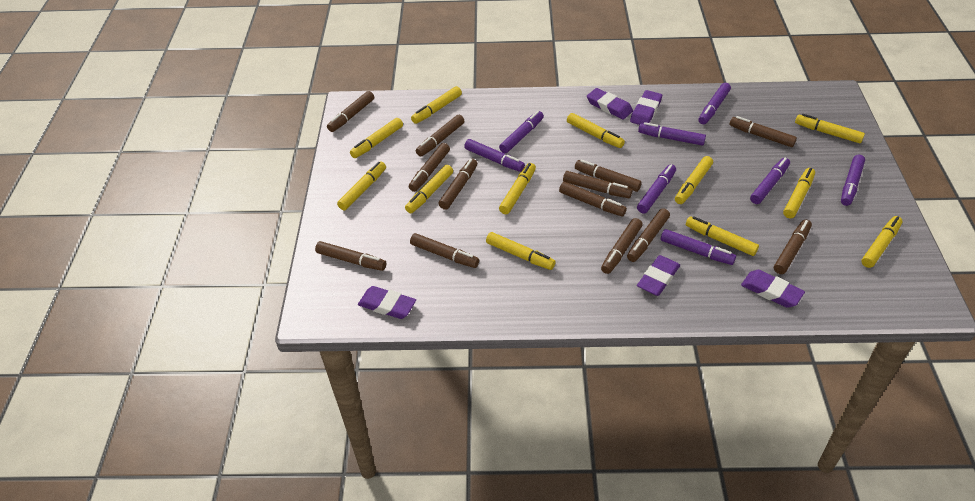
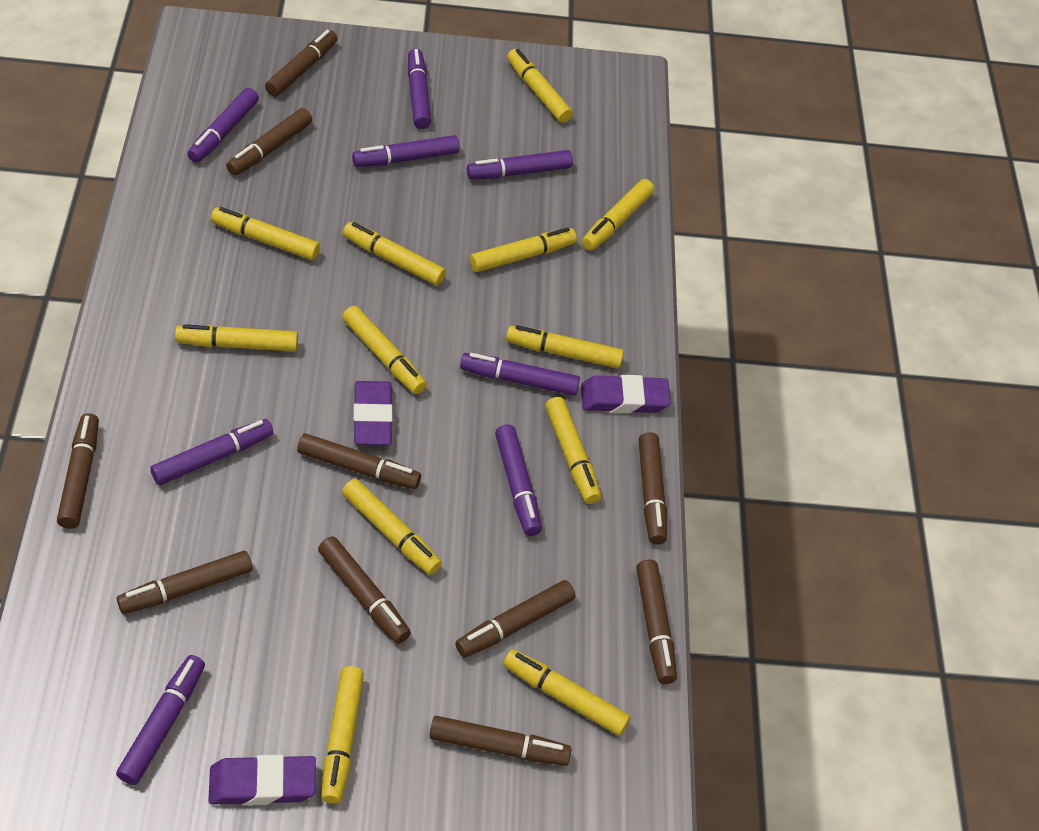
brown marker: 13 -> 10
purple eraser: 5 -> 3

